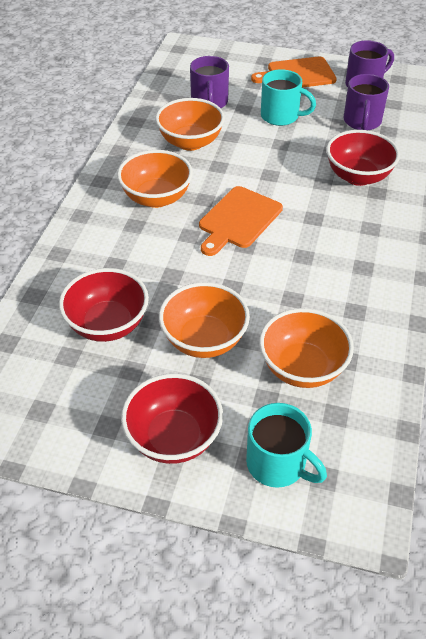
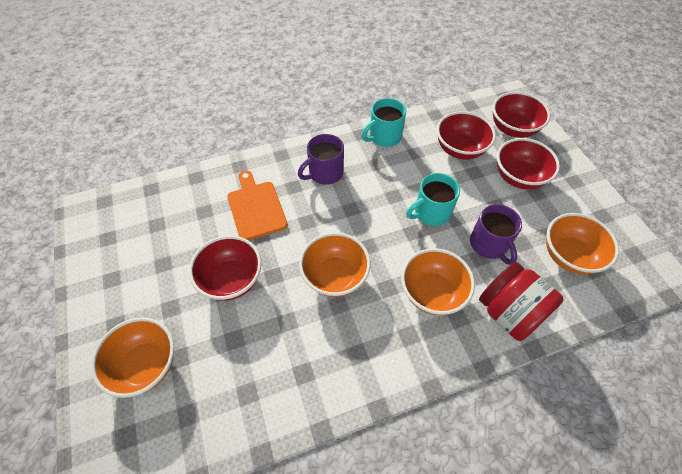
orange cutting board: 2 -> 1
purple mug: 3 -> 2
red bowl: 3 -> 4
red jar: 0 -> 1

